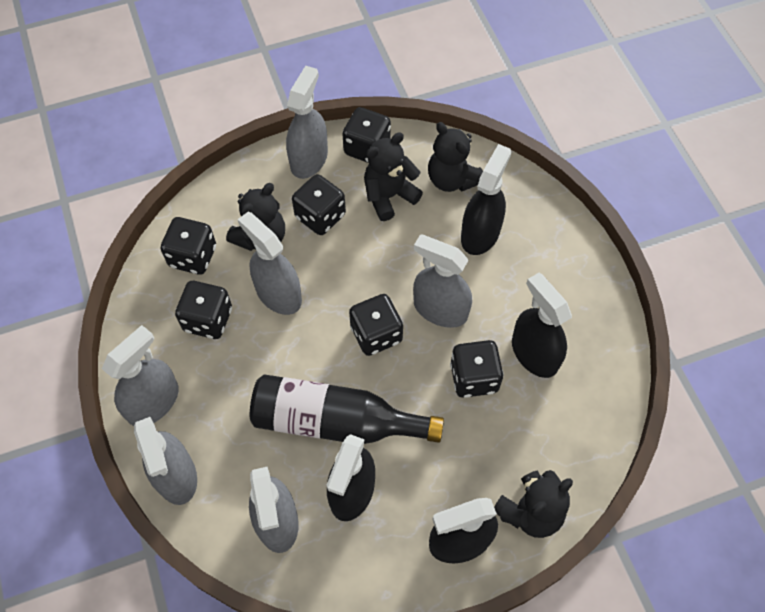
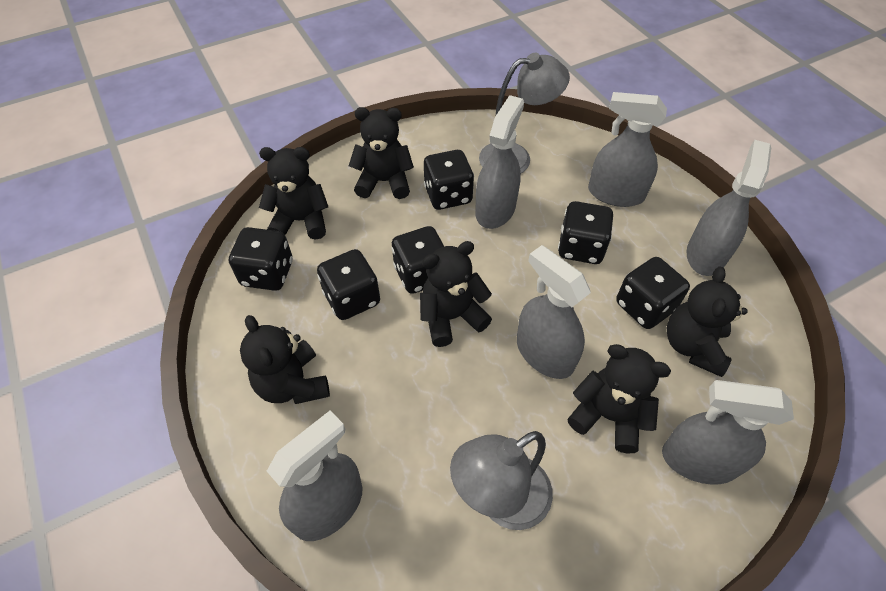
black bottle: 1 -> 0
black spray bottle: 4 -> 0
black teddy bear: 4 -> 6
grey lamp: 0 -> 2

